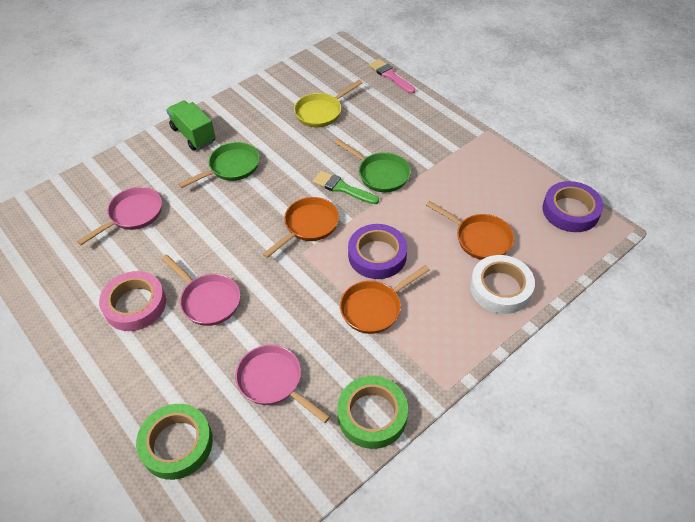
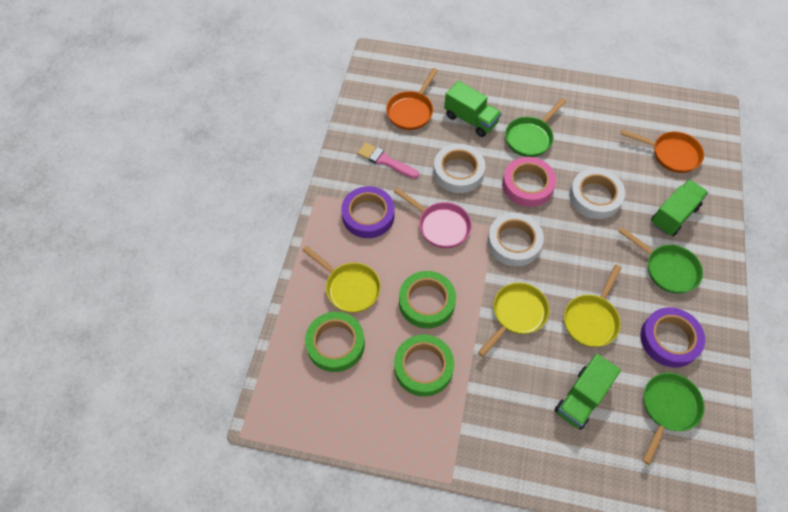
green brush: 1 -> 0
green pan: 2 -> 3
green tape: 2 -> 3
green truck: 1 -> 3
orange pan: 3 -> 2
pink pan: 3 -> 1
white tape: 1 -> 3
yellow pan: 1 -> 3

